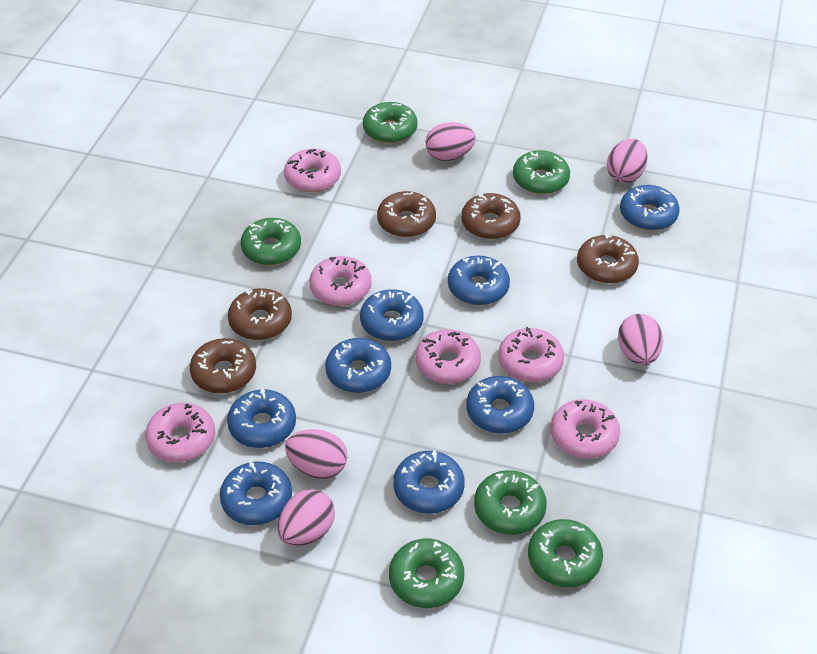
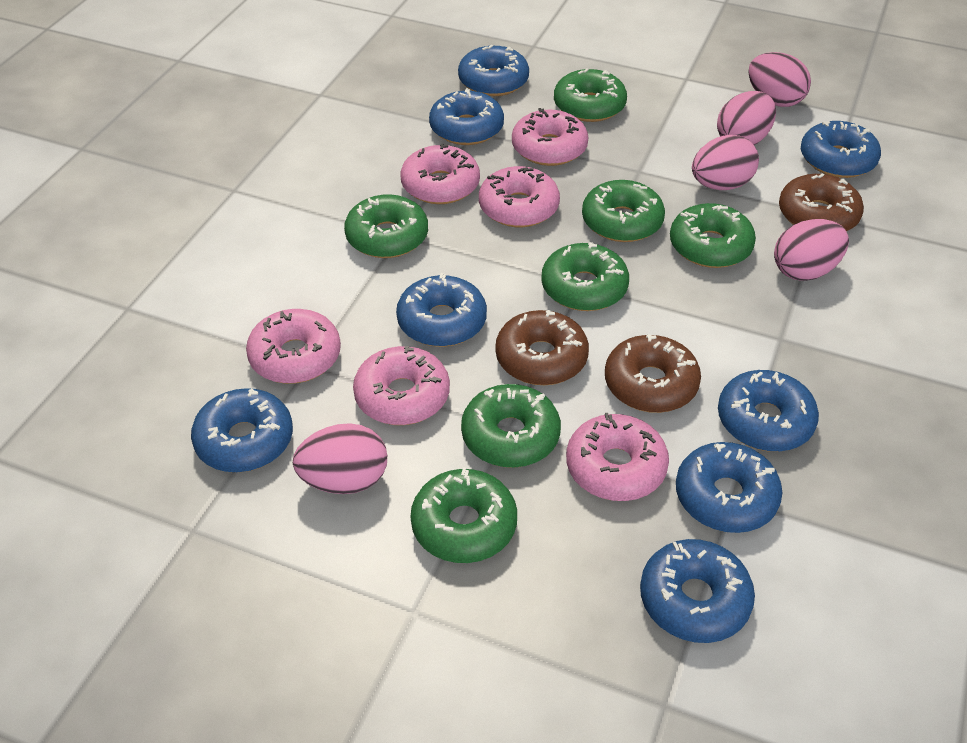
brown donut: 5 -> 3
green donut: 6 -> 7

